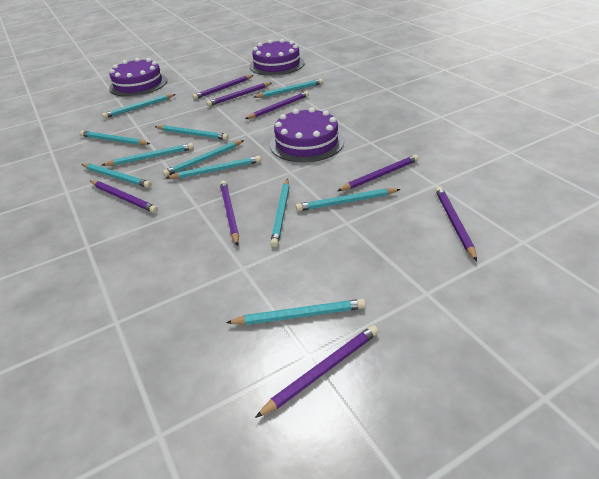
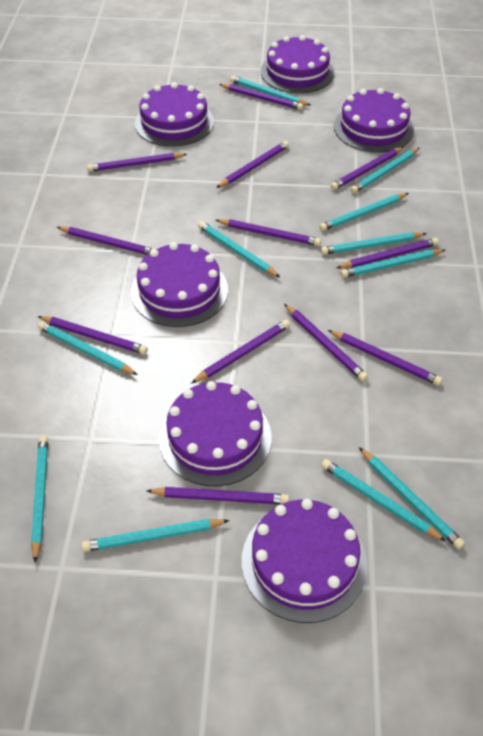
purple cake: 3 -> 6
purple pencil: 8 -> 12

